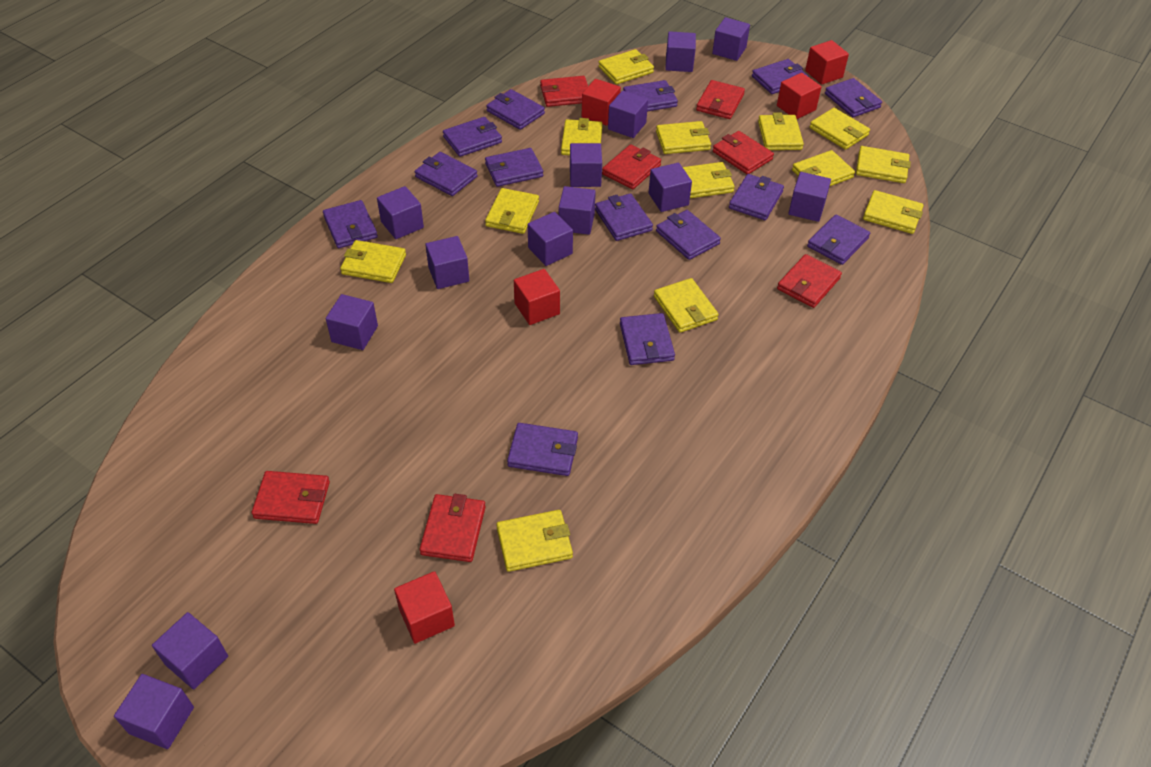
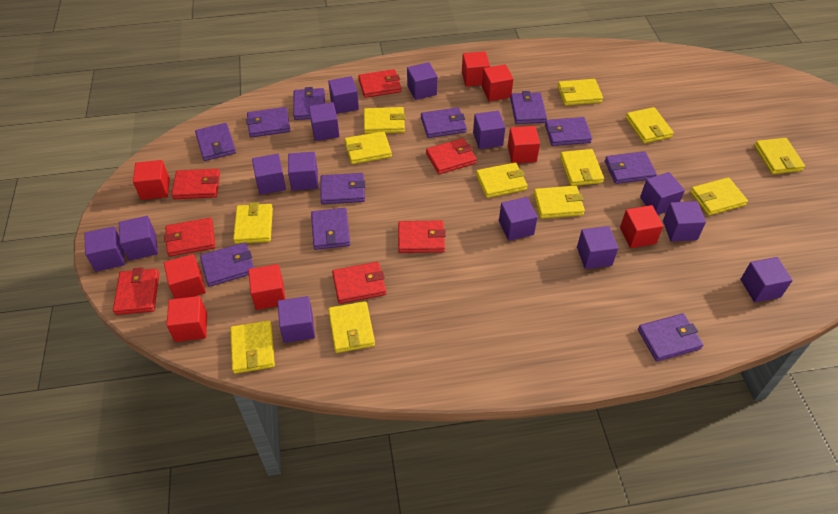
purple cube: 13 -> 14
purple wallet: 14 -> 11
red cube: 5 -> 8
yellow wallet: 13 -> 12

